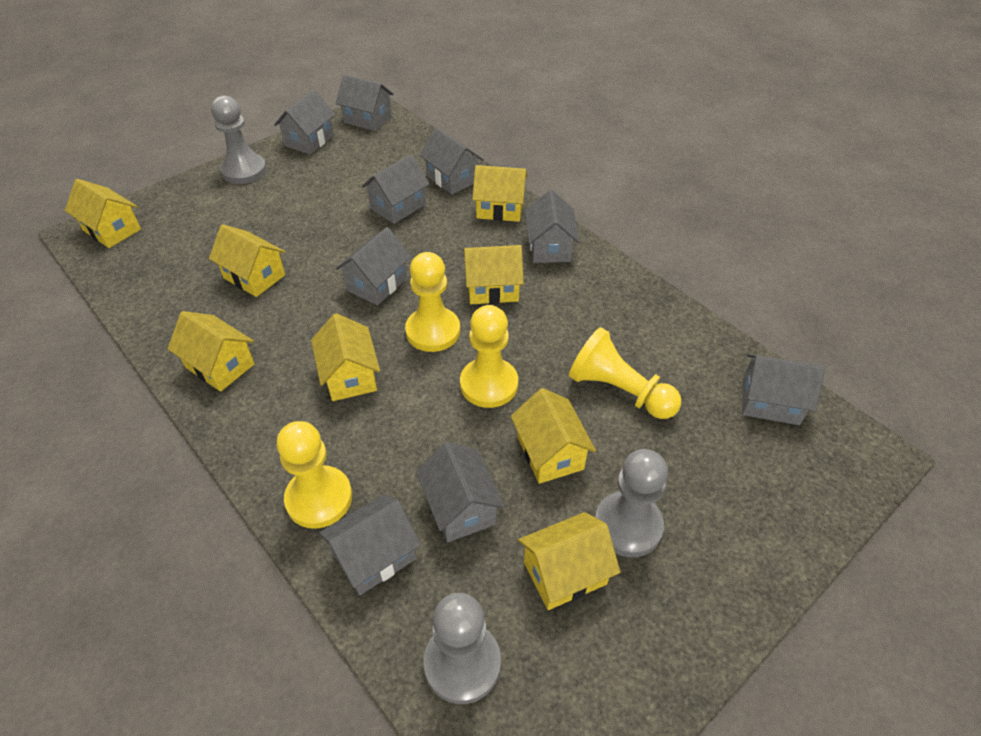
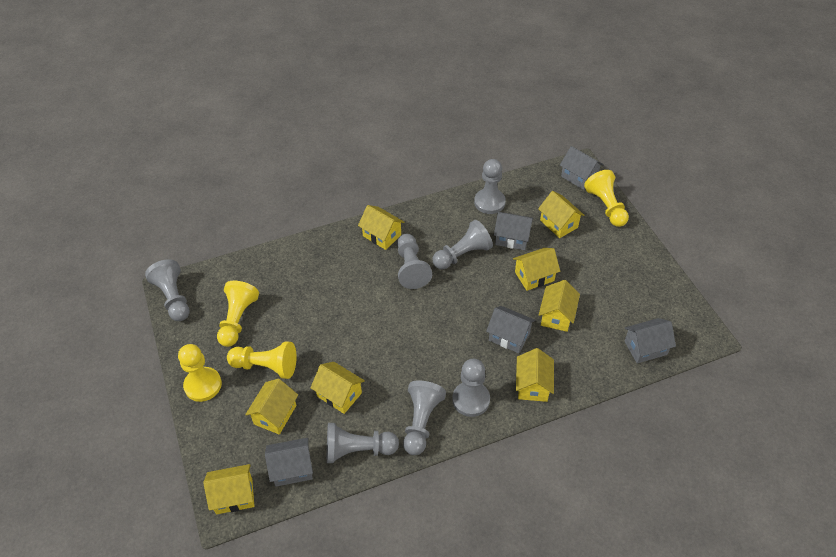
grey house: 9 -> 5
grey pawn: 3 -> 7

